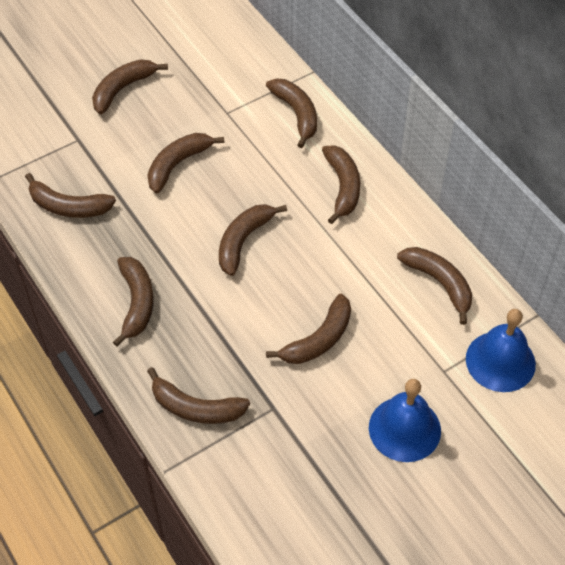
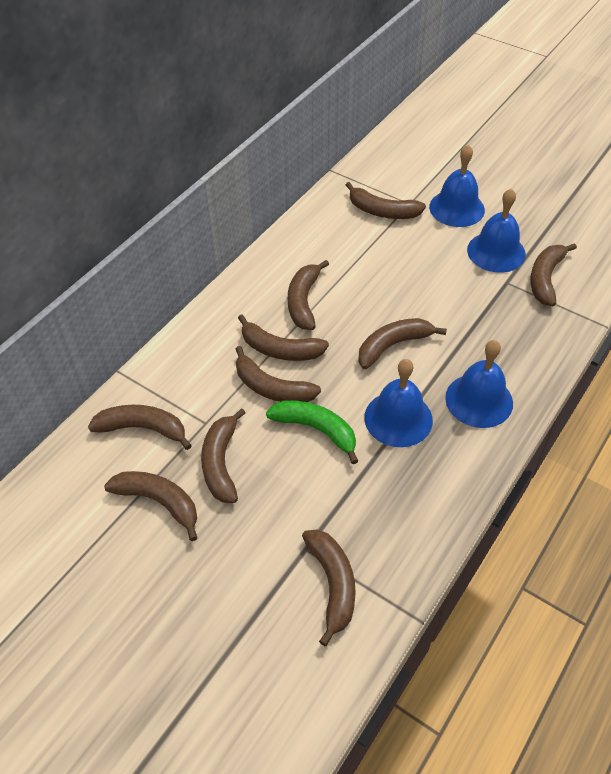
blue bell: 2 -> 4
green banana: 0 -> 1

